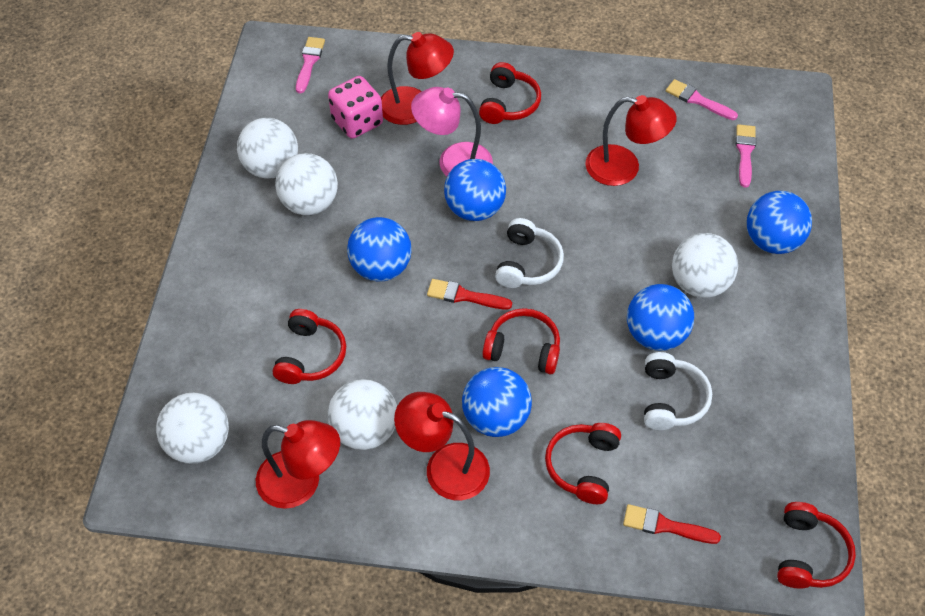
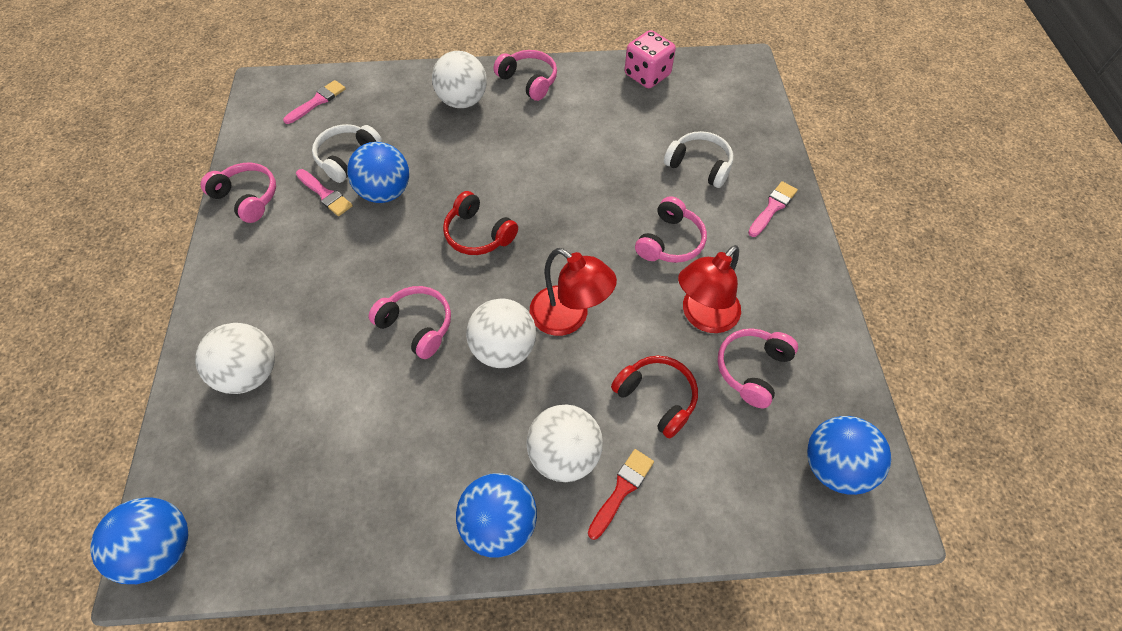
blue ball: 5 -> 4
pink headphones: 0 -> 5
pink lamp: 1 -> 0
red brush: 2 -> 1
red headphones: 5 -> 2
red lamp: 4 -> 2
white ball: 5 -> 4

